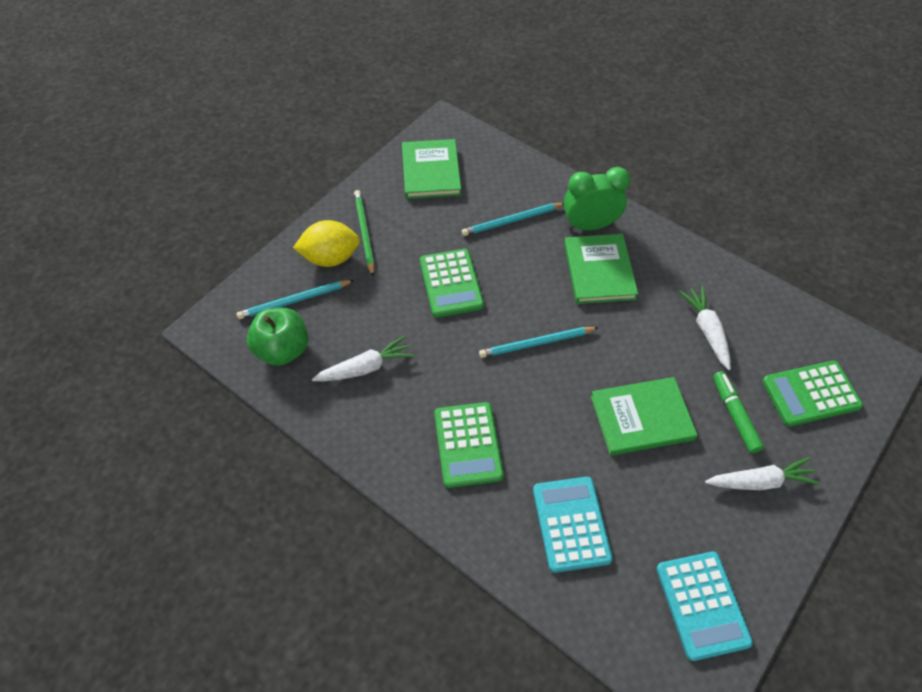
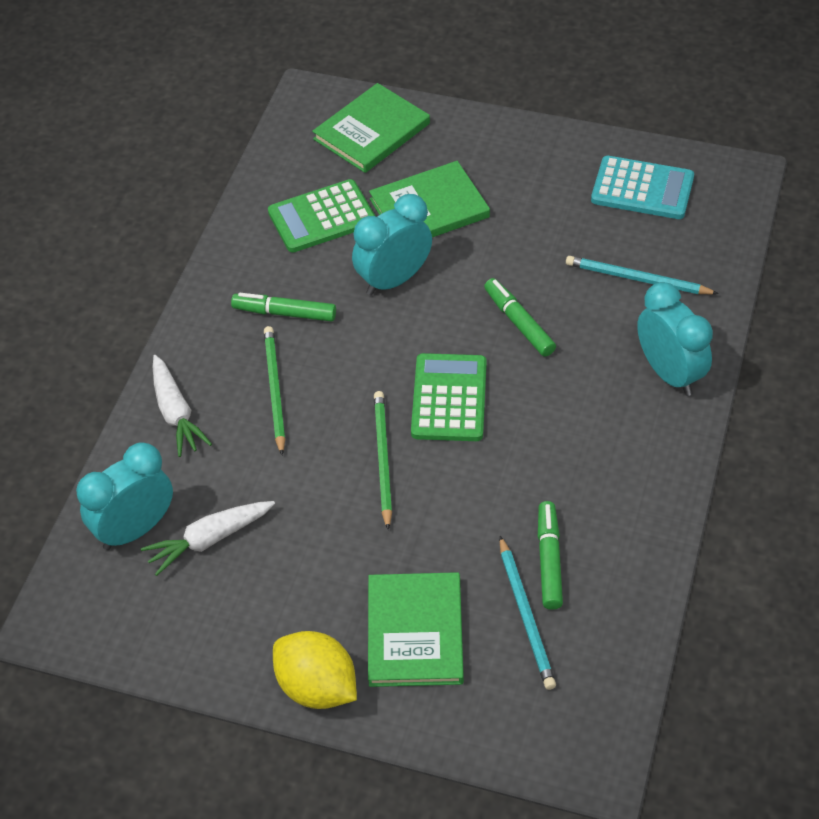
green apple: 1 -> 0
green calculator: 3 -> 2
green clock: 1 -> 0
green marker: 1 -> 3
green pencil: 1 -> 2
turquoise calculator: 2 -> 1
turquoise clock: 0 -> 3
turquoise pencil: 3 -> 2
white carrot: 3 -> 2

